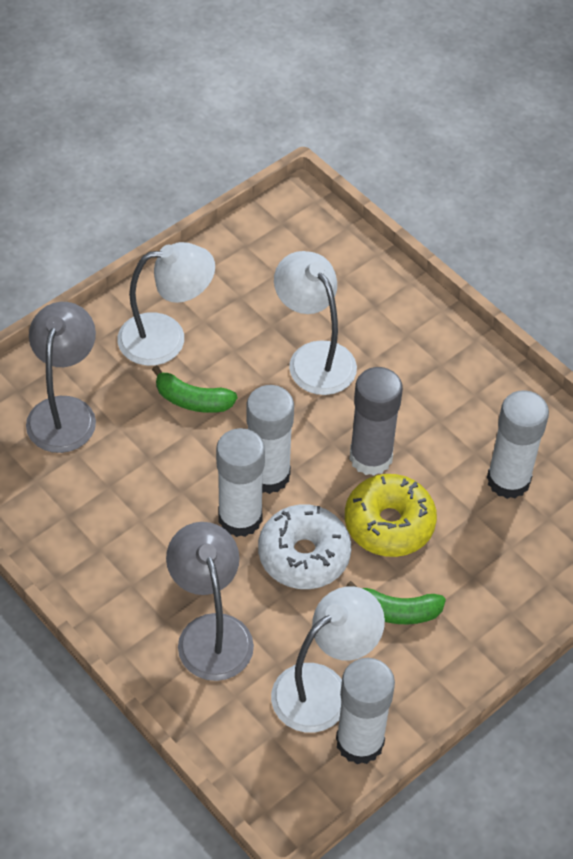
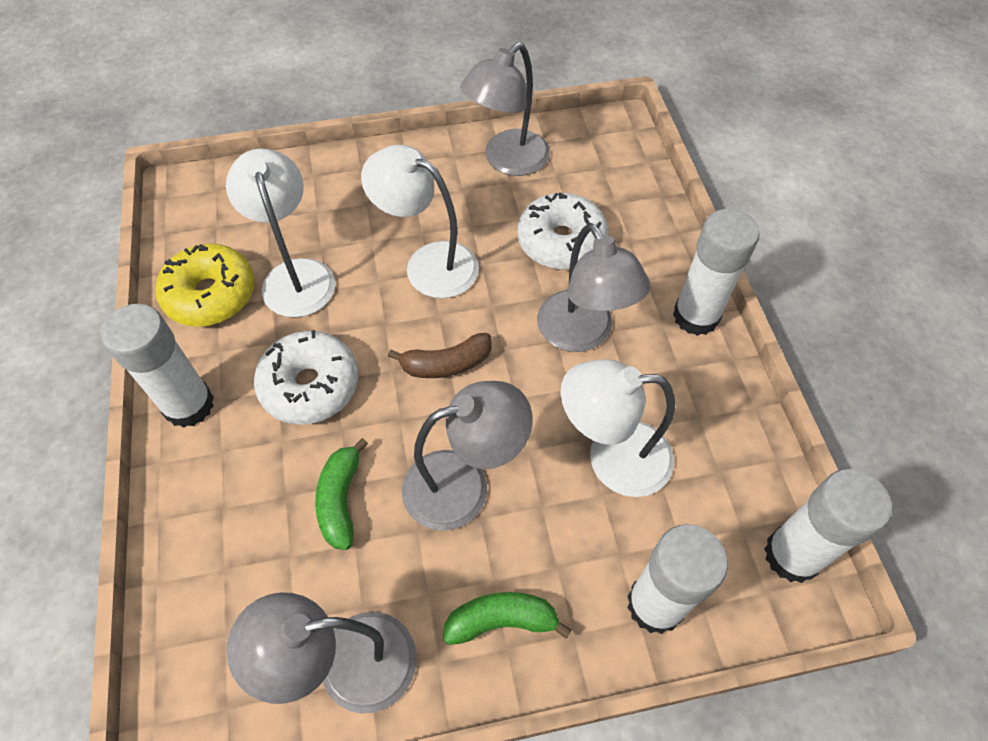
brown banana: 0 -> 1
grey glue stick: 1 -> 0
grey lamp: 2 -> 4
white donut: 1 -> 2

